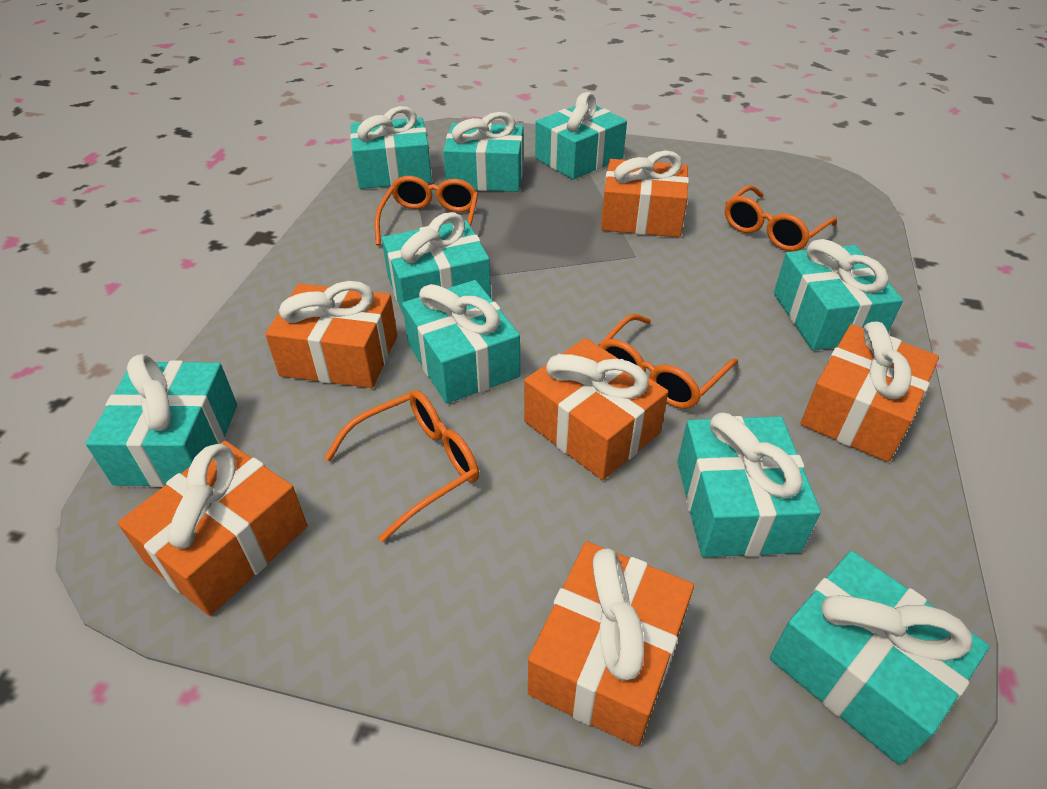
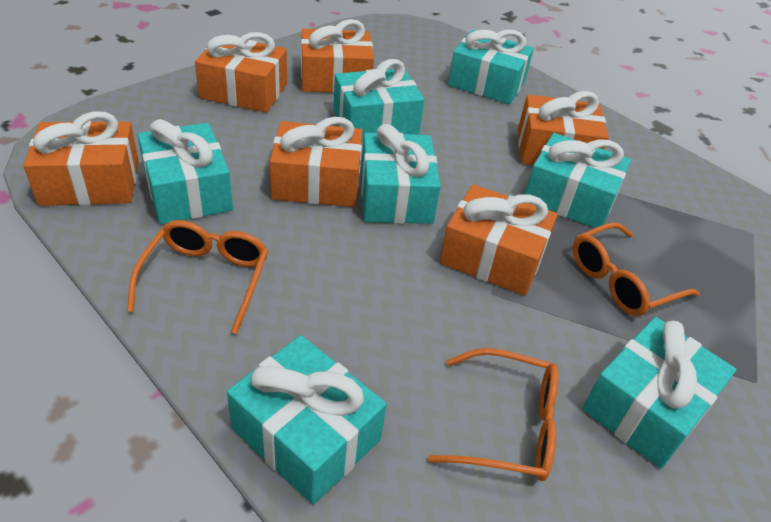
orange glasses: 4 -> 3
turquoise gift: 9 -> 7

